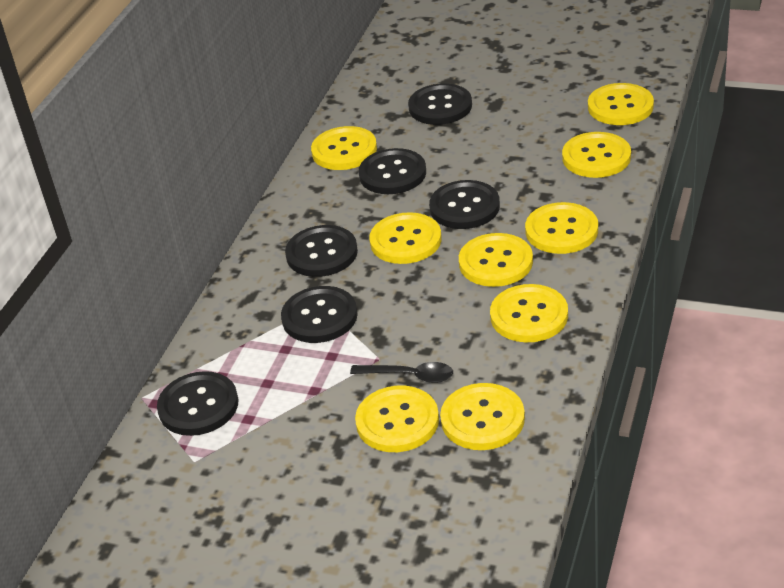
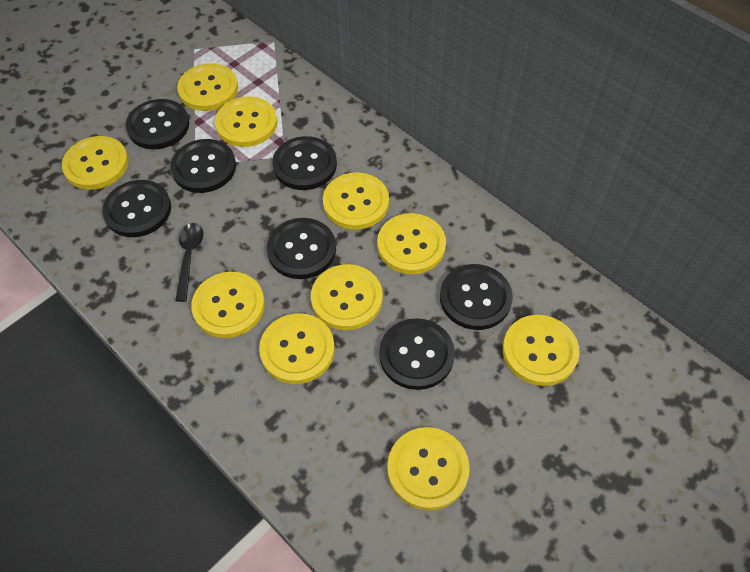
black button: 6 -> 7
yellow button: 9 -> 10

